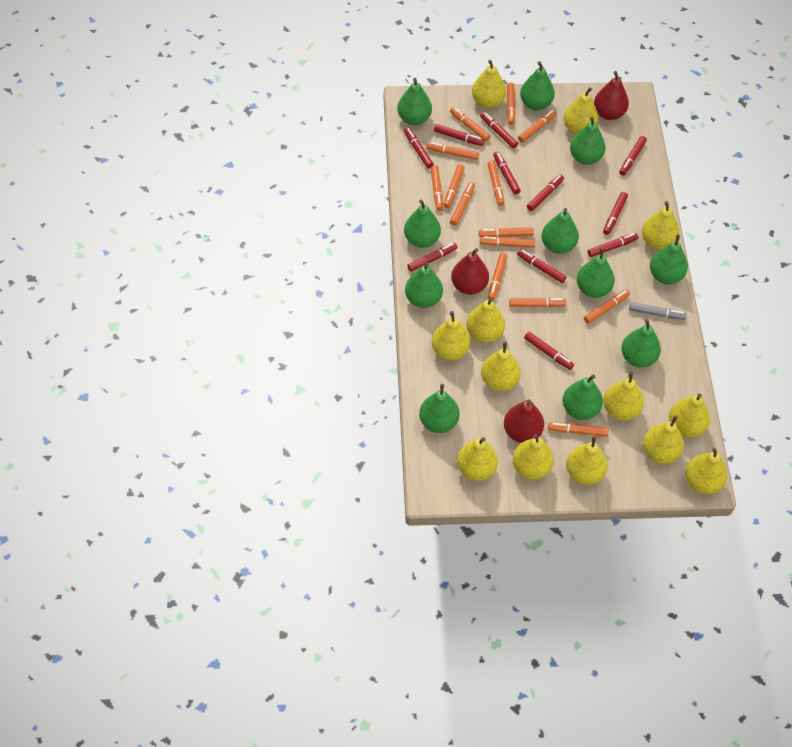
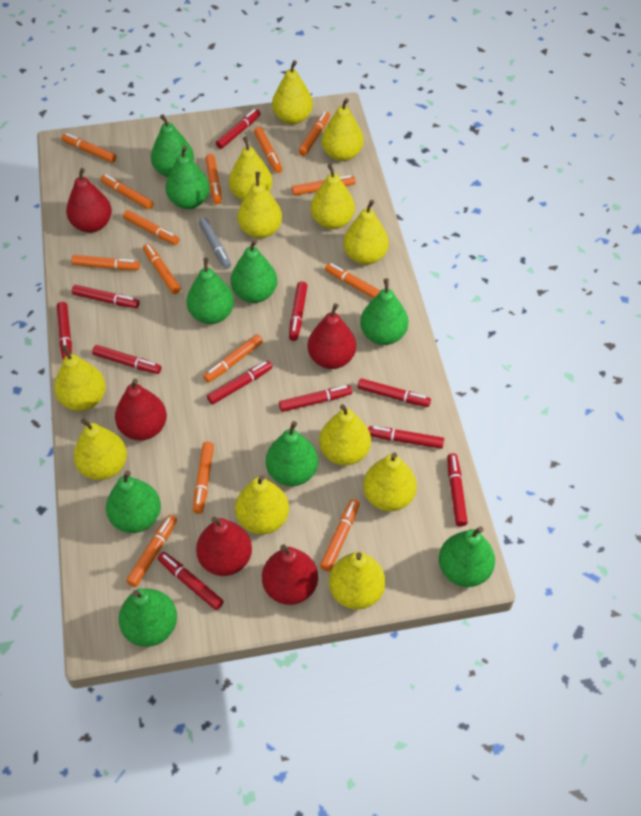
green pear: 11 -> 9
red pear: 3 -> 5
yellow pear: 13 -> 12

